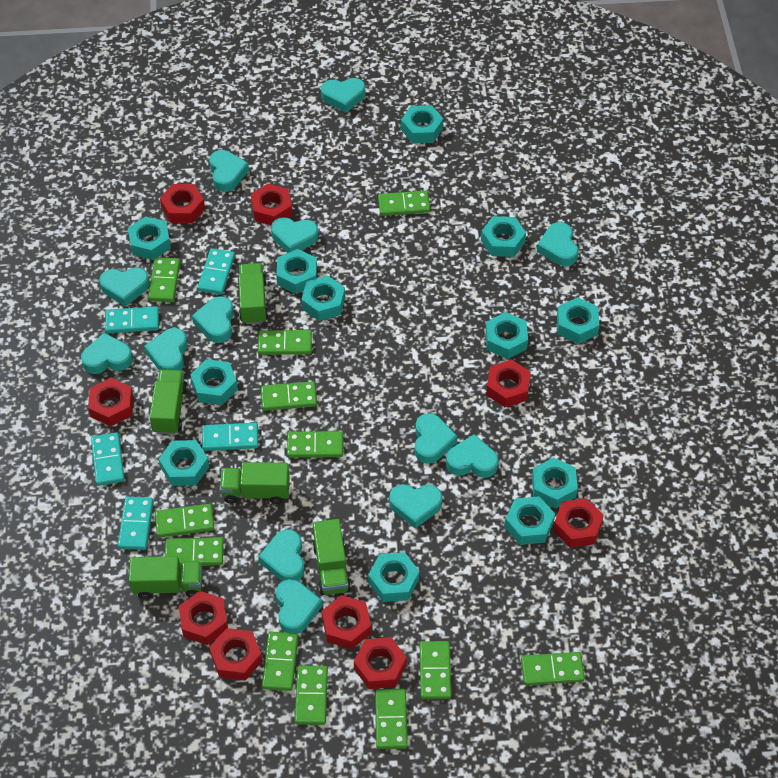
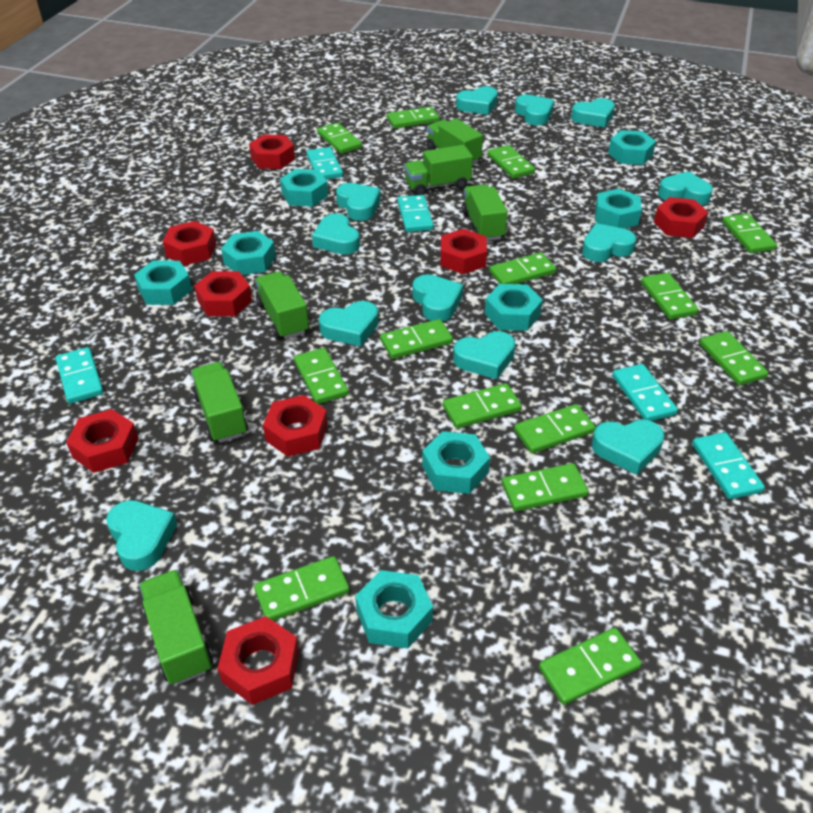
green domino: 12 -> 14
green truck: 5 -> 6
red nut: 9 -> 8
turquoise heart: 13 -> 12
turquoise nut: 12 -> 8

